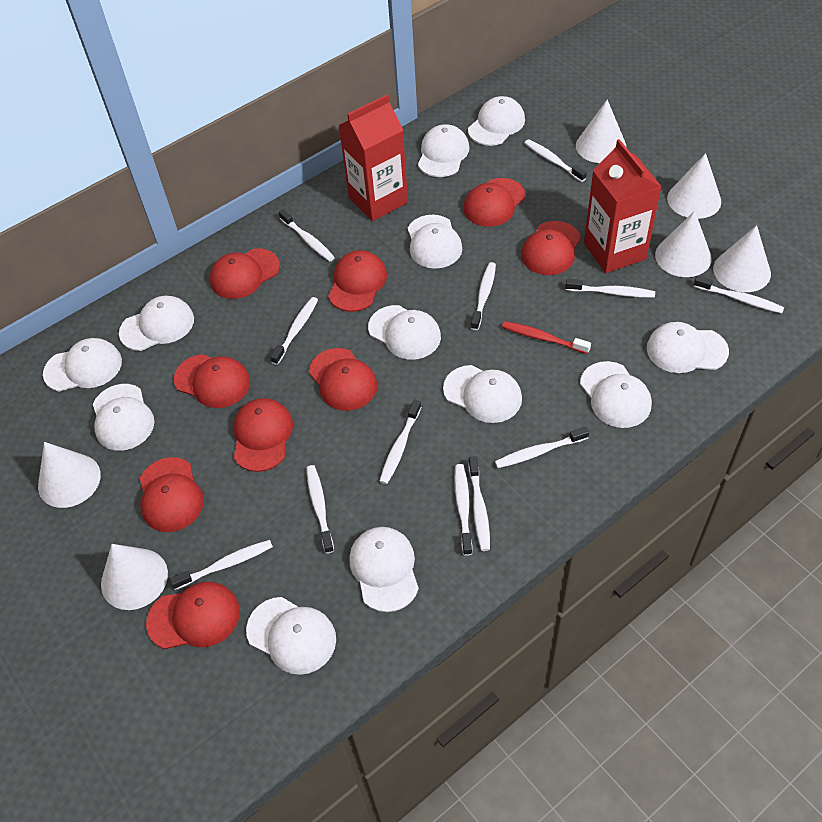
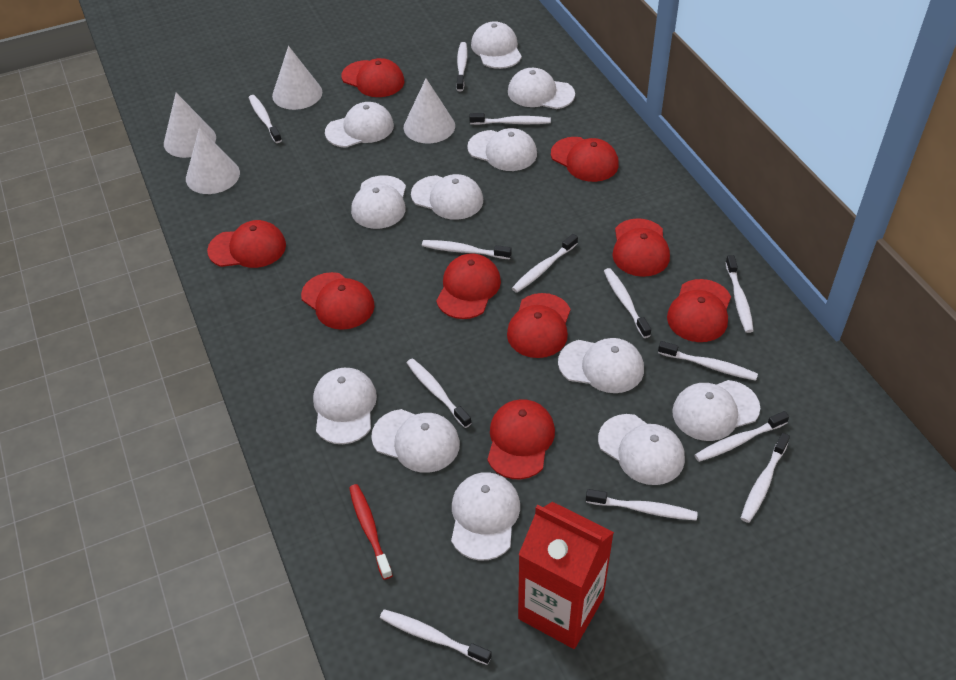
red carton: 2 -> 1
white cone: 6 -> 4
white toothbrush: 12 -> 13

